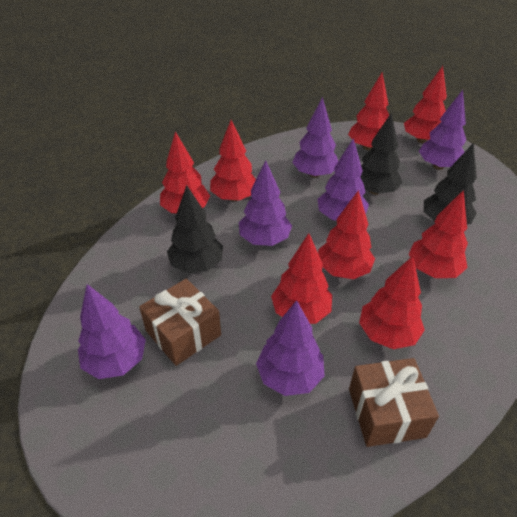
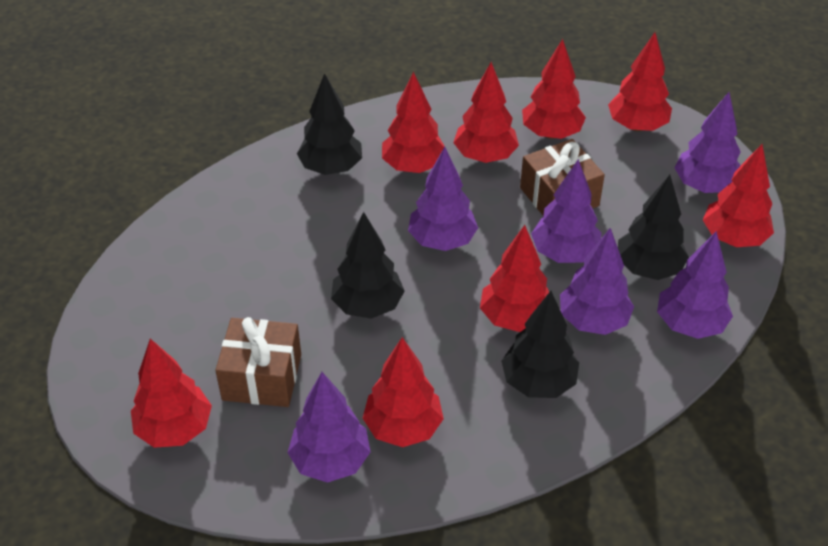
black tree: 3 -> 4

